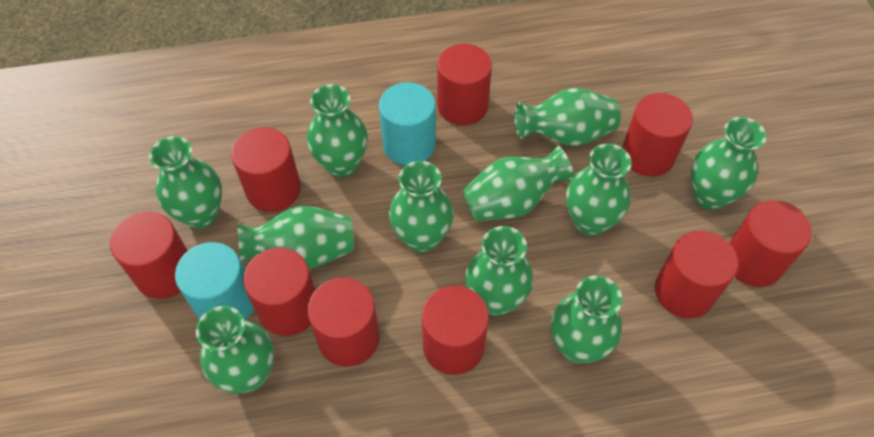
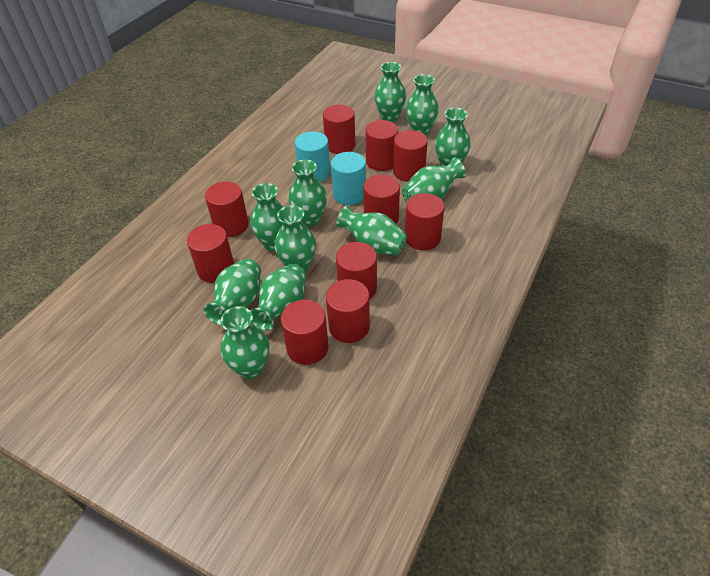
red cylinder: 9 -> 10

